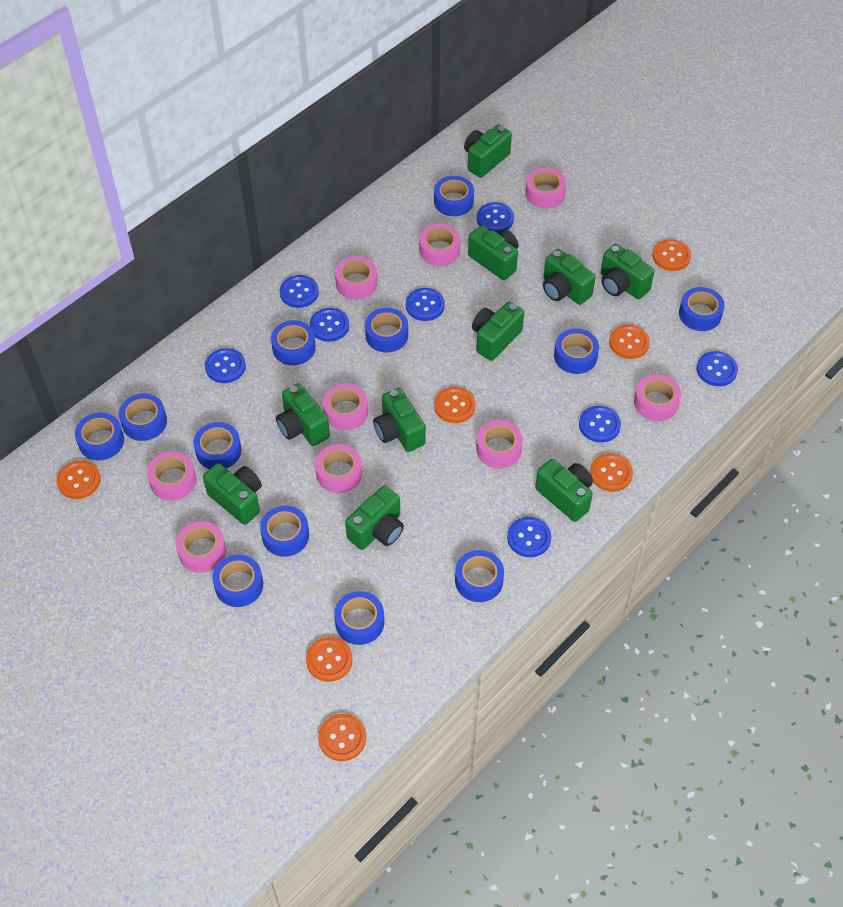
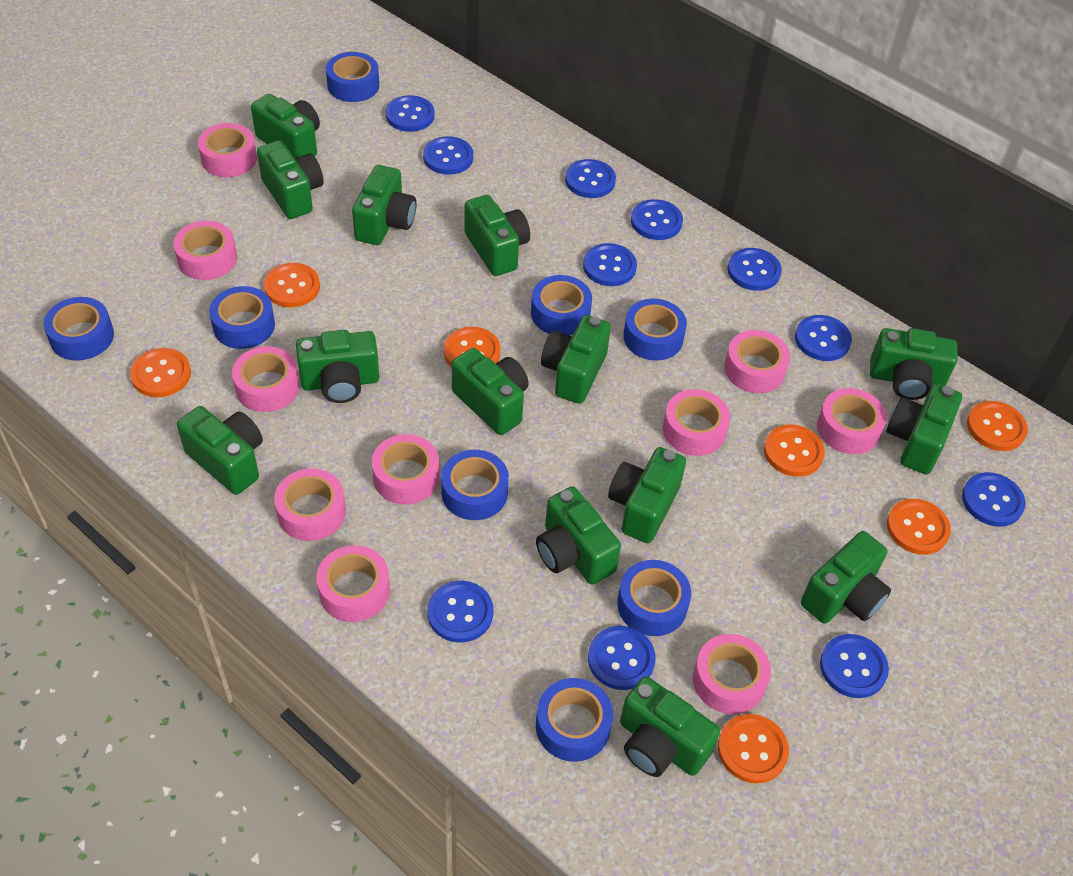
blue button: 8 -> 11
blue tape: 12 -> 8
green camera: 10 -> 14
pink tape: 9 -> 10

